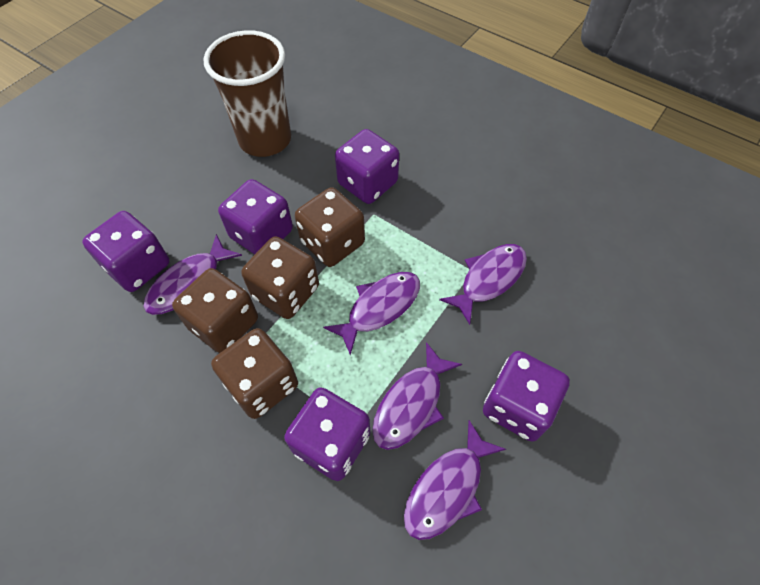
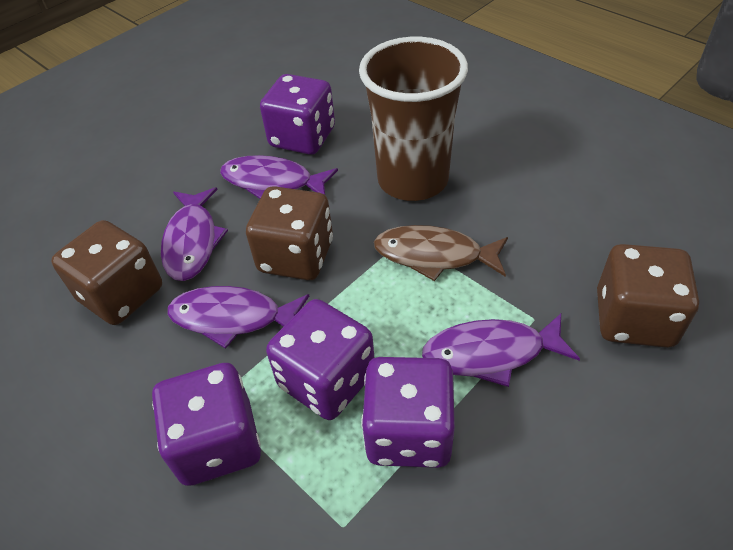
brown dice: 4 -> 3
brown fish: 0 -> 1
purple dice: 5 -> 4
purple fish: 5 -> 4

